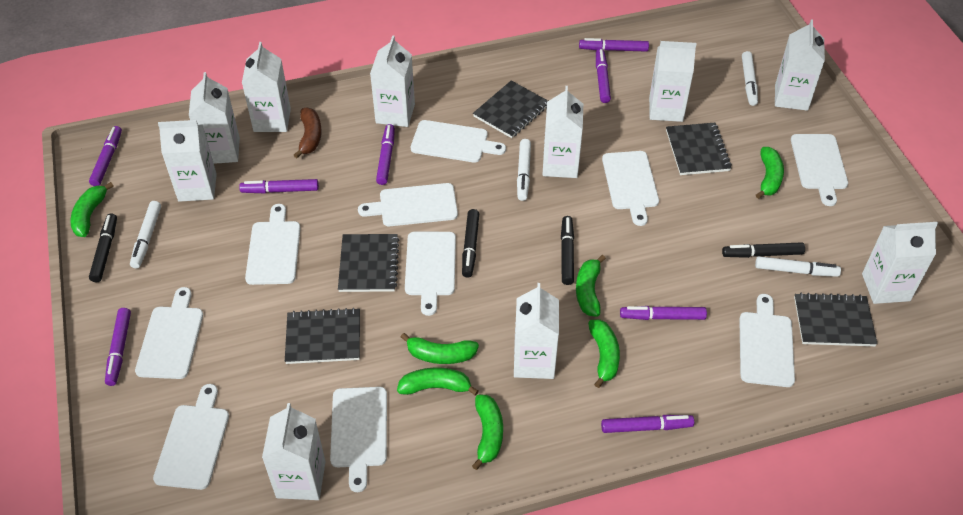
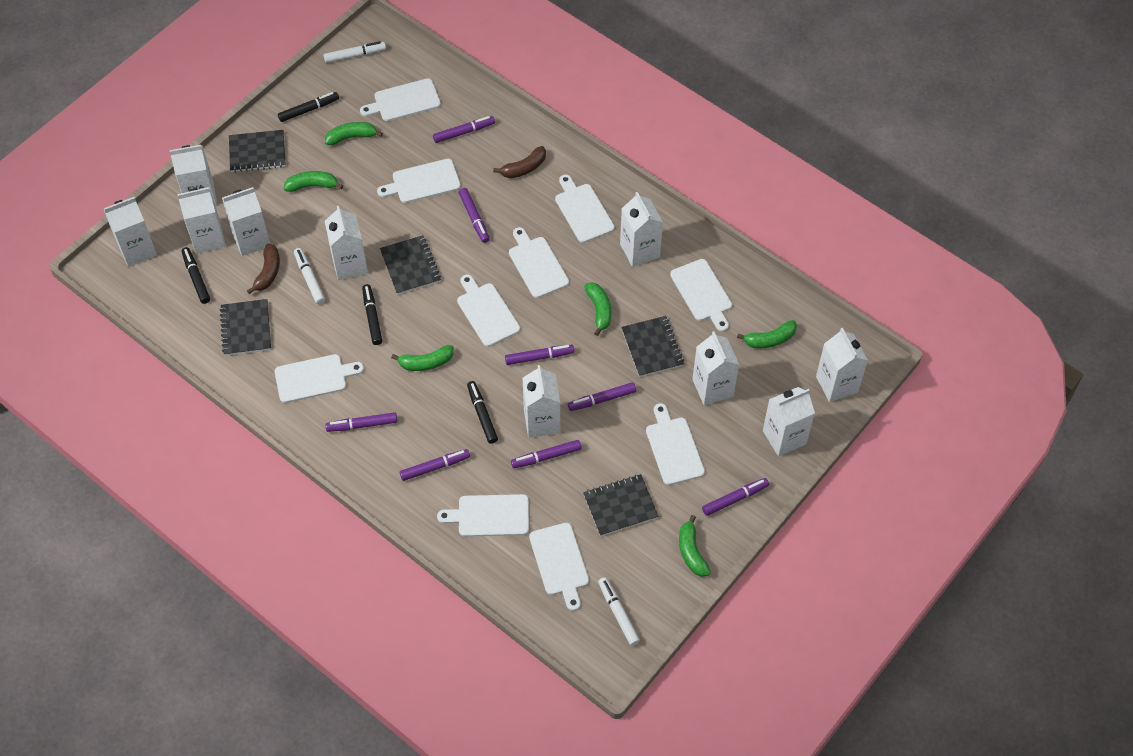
brown banana: 1 -> 2
green banana: 7 -> 6
white marker: 4 -> 3

